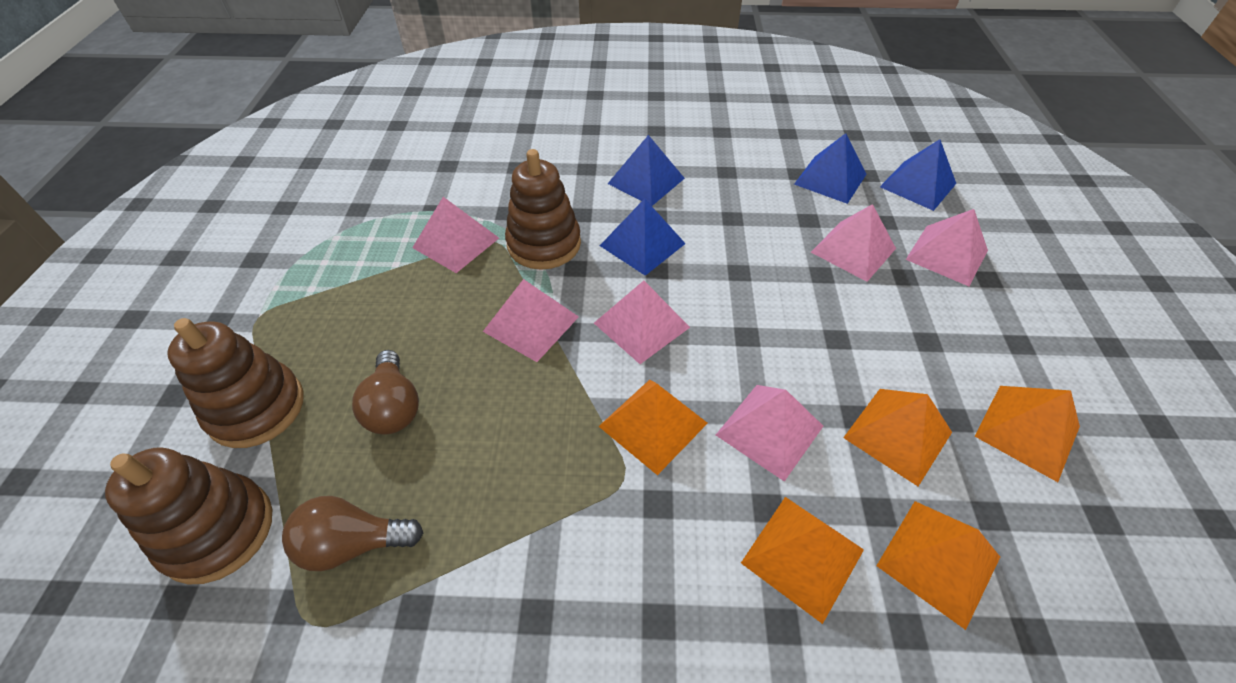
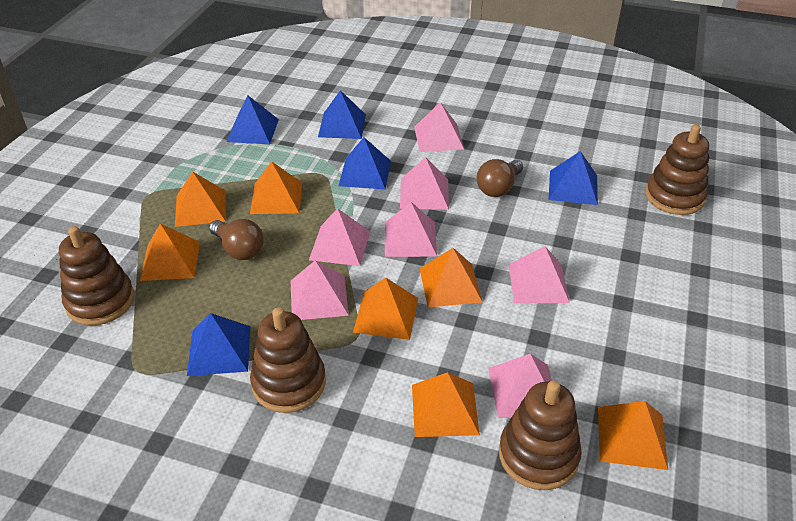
blue pyramid: 4 -> 5
brown stacking toy: 3 -> 4
orange pyramid: 5 -> 7
pink pyramid: 6 -> 7

